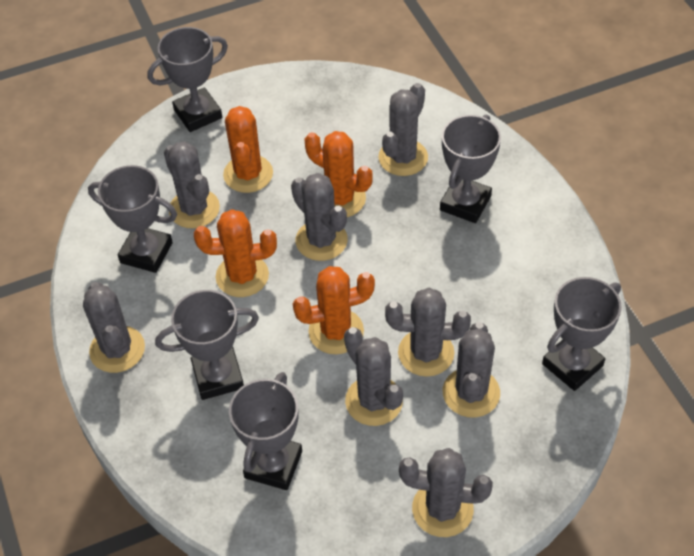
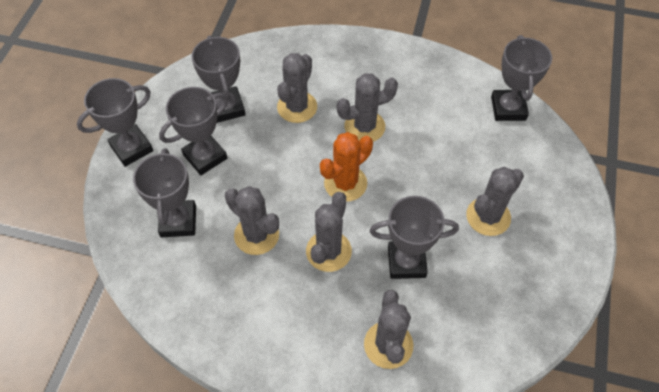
grey cactus: 8 -> 6
orange cactus: 4 -> 1

